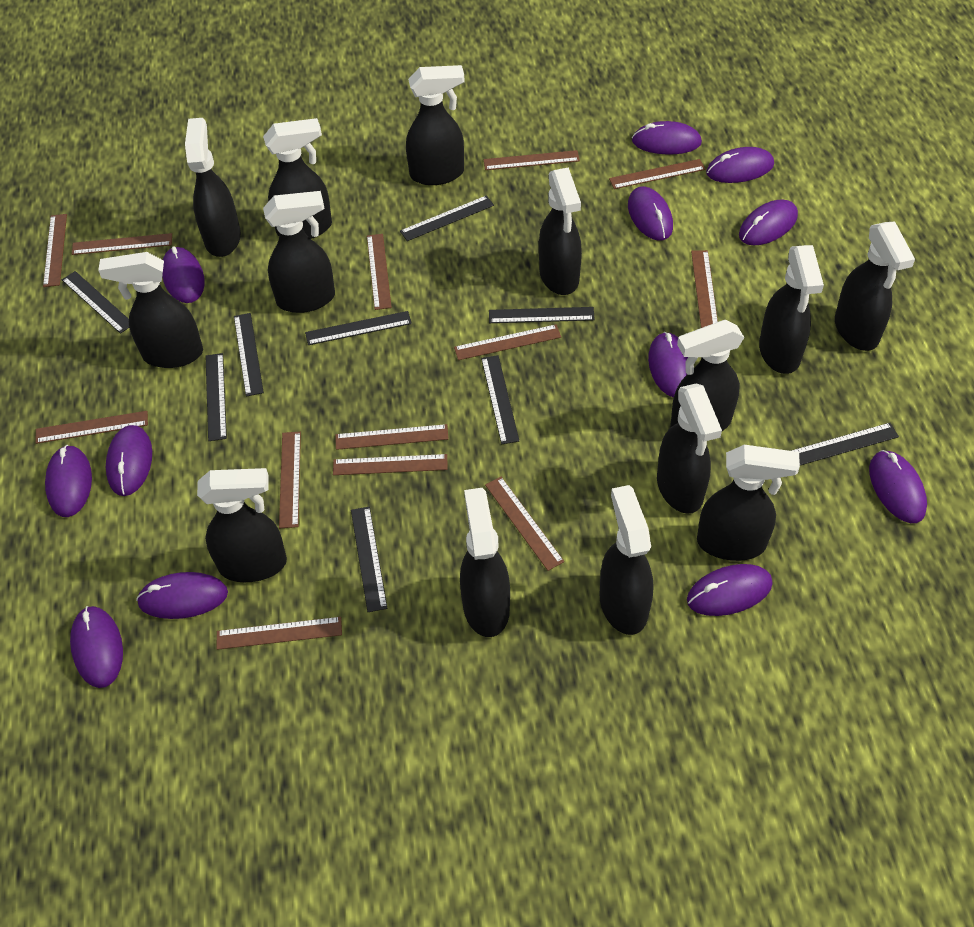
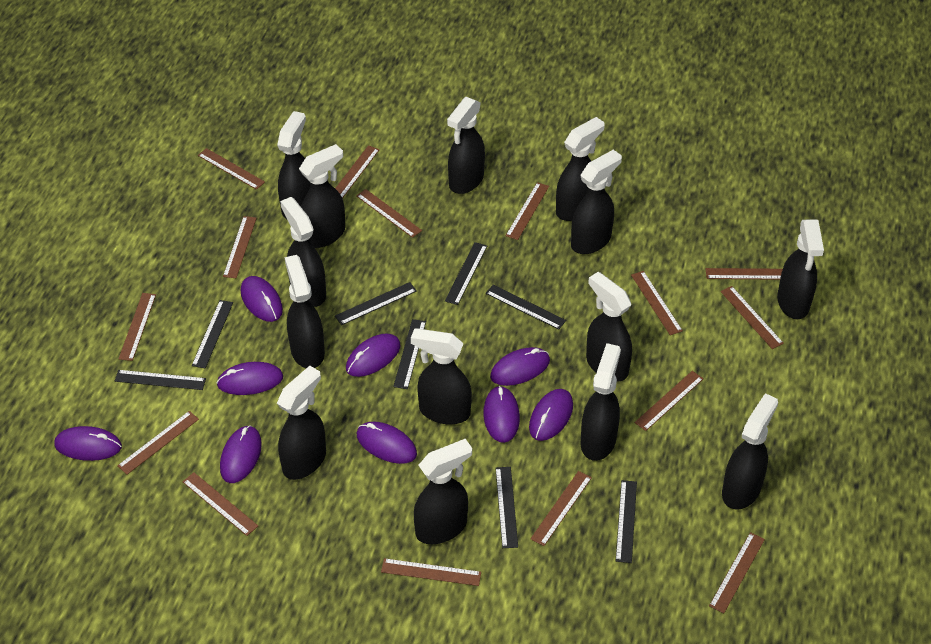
black ruler: 9 -> 8
brown ruler: 13 -> 15
purple mouse: 12 -> 9

